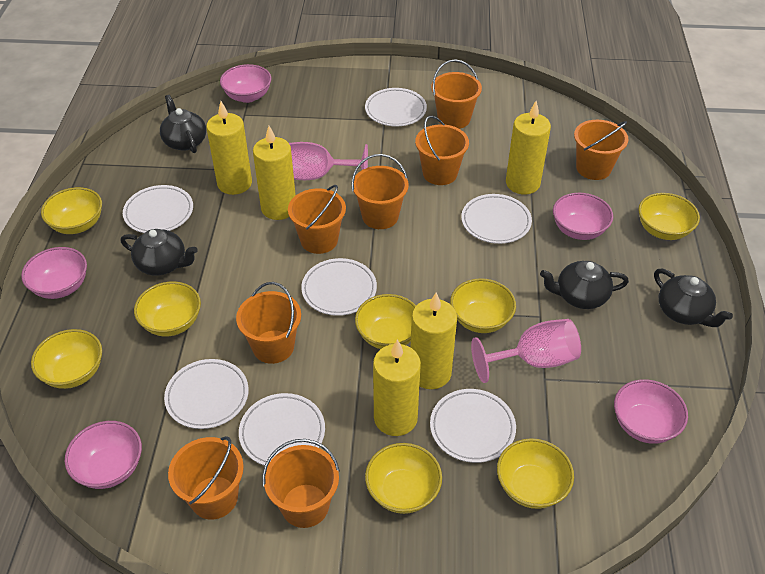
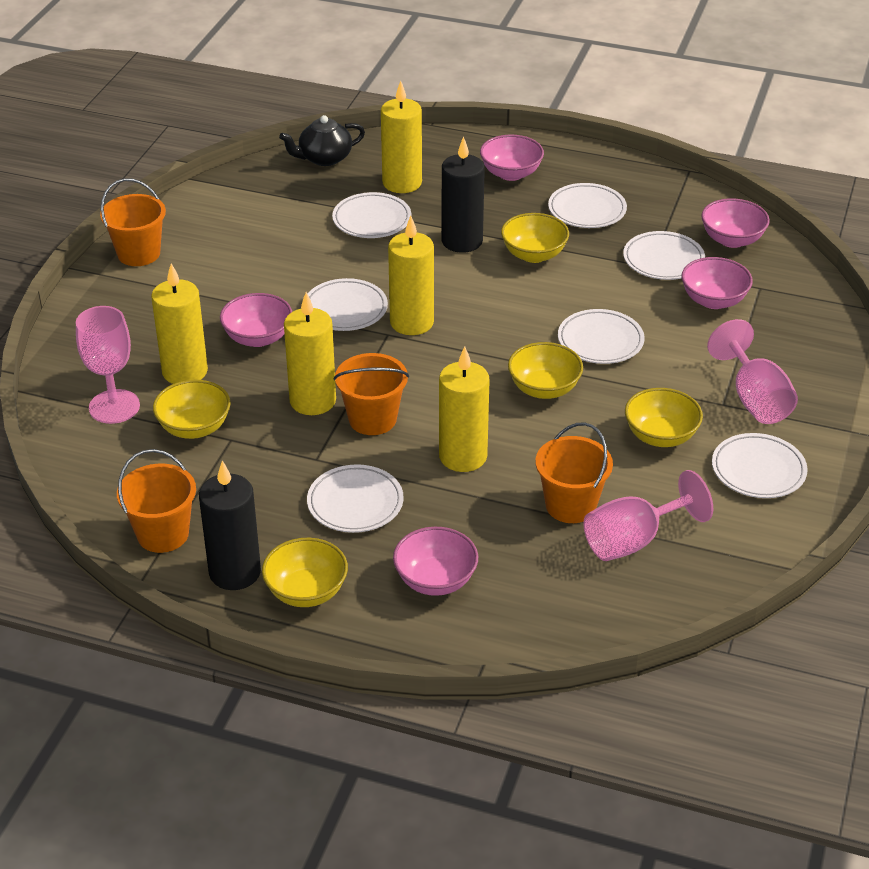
black candle: 0 -> 2
black teapot: 4 -> 1
orange bucket: 8 -> 4
pink goblet: 2 -> 3
yellow bowl: 8 -> 5

